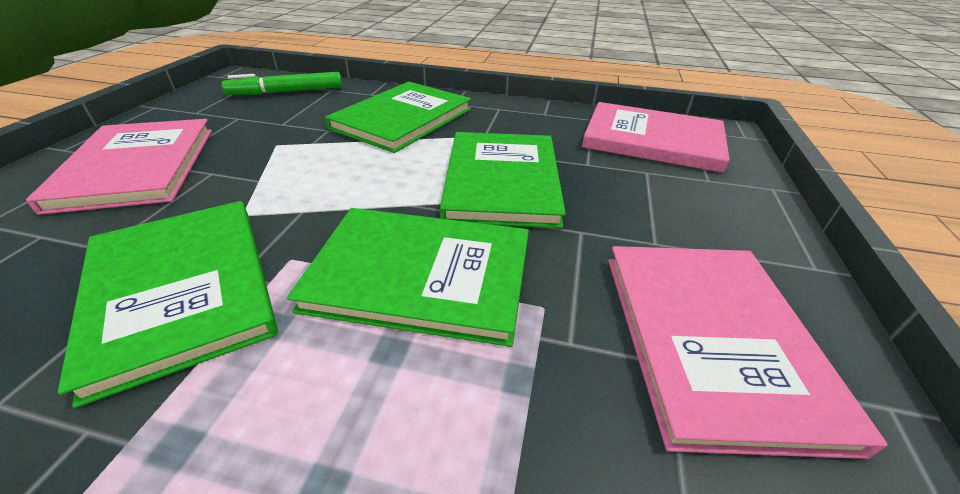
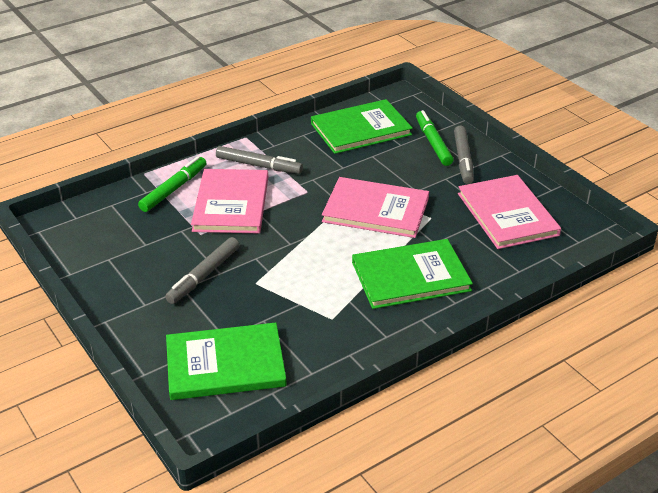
green book: 4 -> 3
green marker: 1 -> 2
grey marker: 0 -> 3

